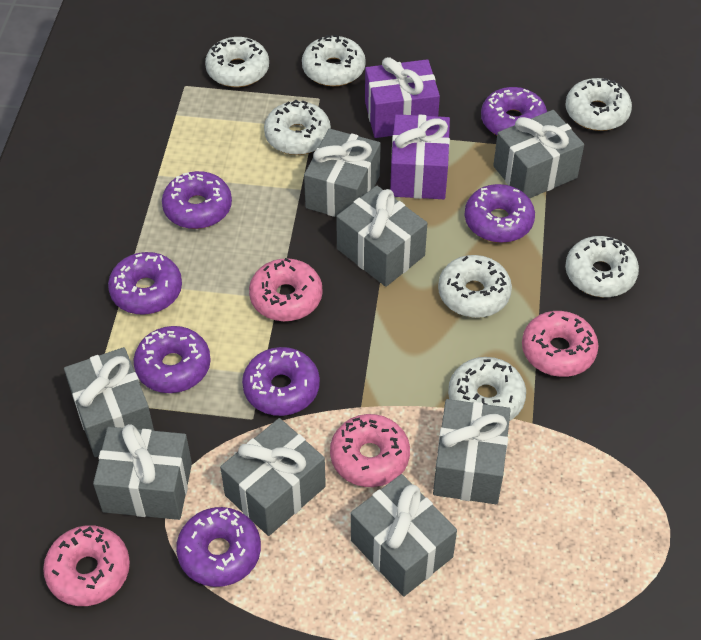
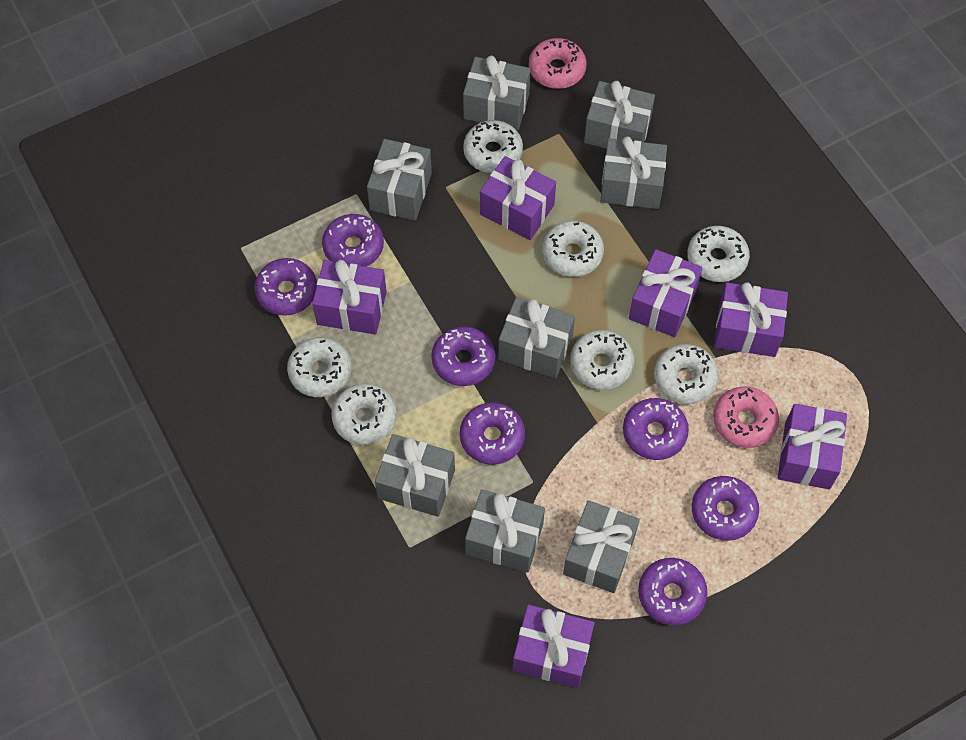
pink donut: 4 -> 2
purple gift: 2 -> 6

